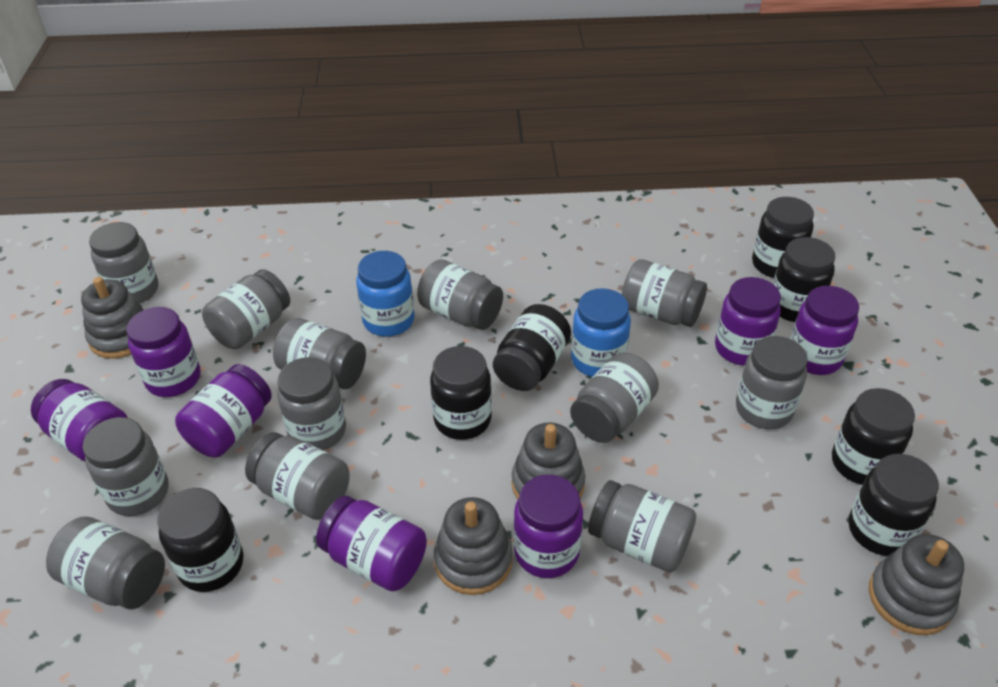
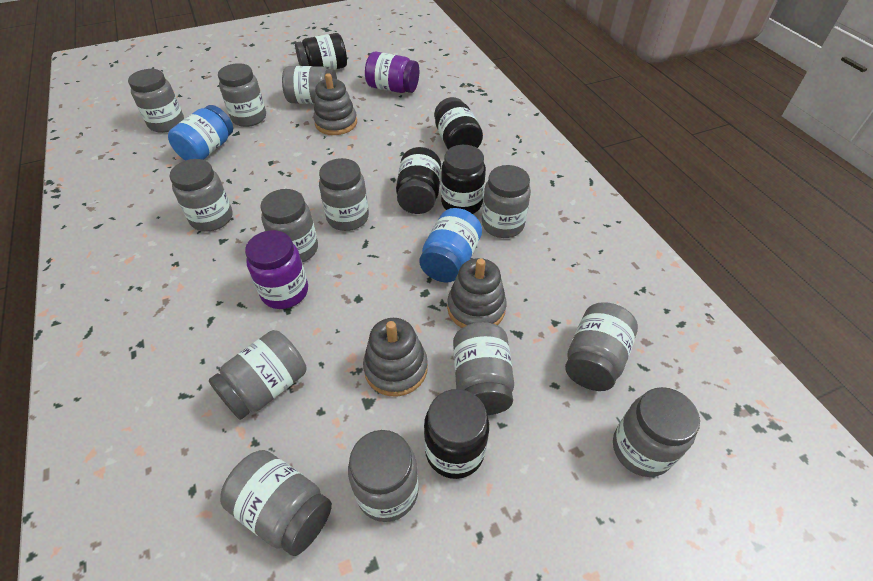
black jar: 7 -> 5
grey jar: 12 -> 13
grey stacking toy: 4 -> 3
purple jar: 7 -> 2

